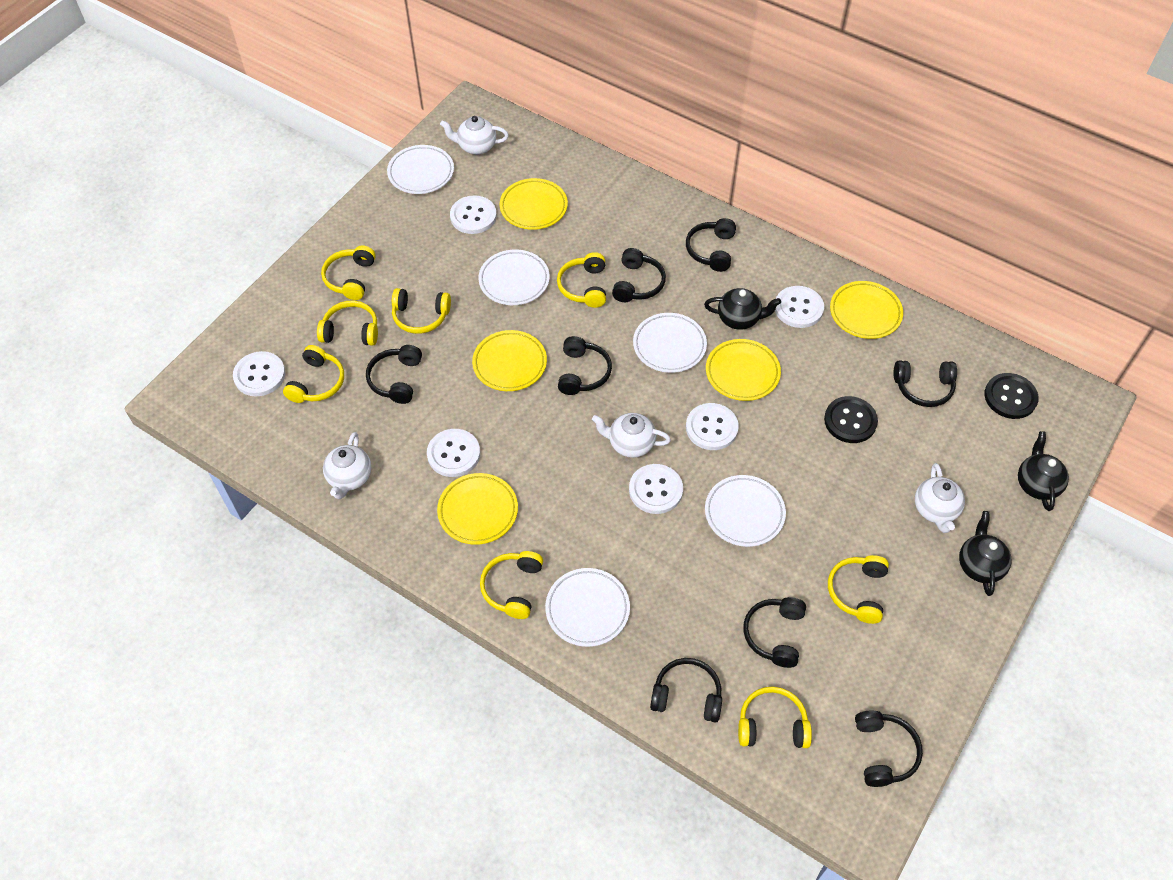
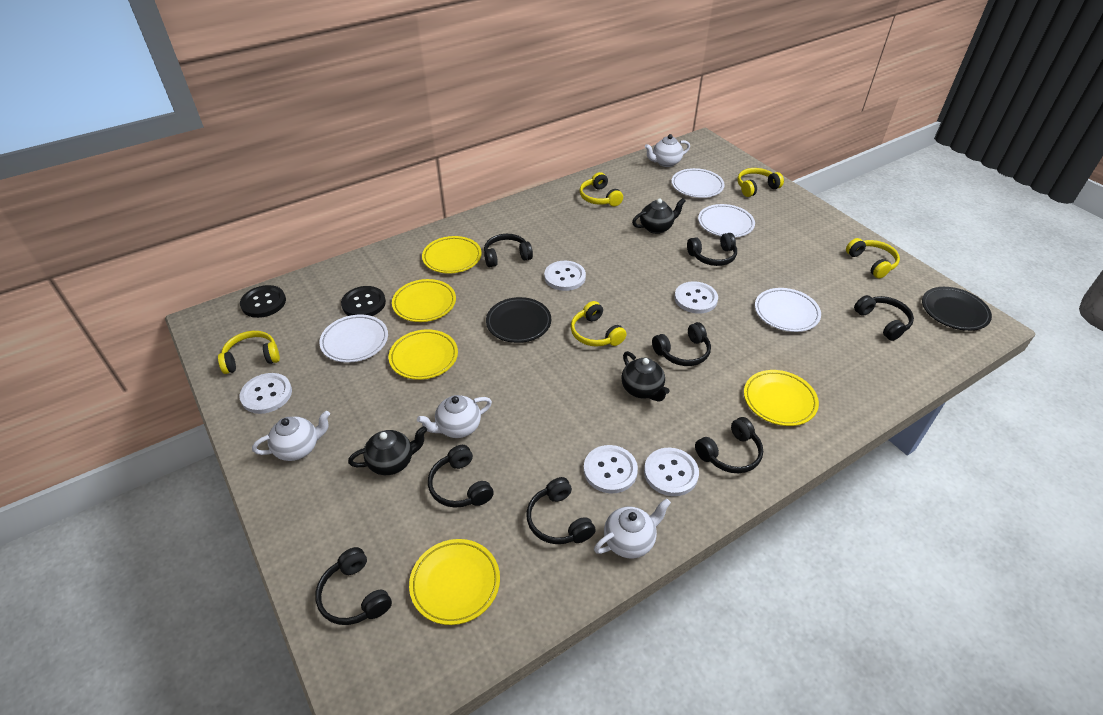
black plate: 0 -> 2
white button: 6 -> 5
white plate: 5 -> 4
yellow headphones: 8 -> 5

